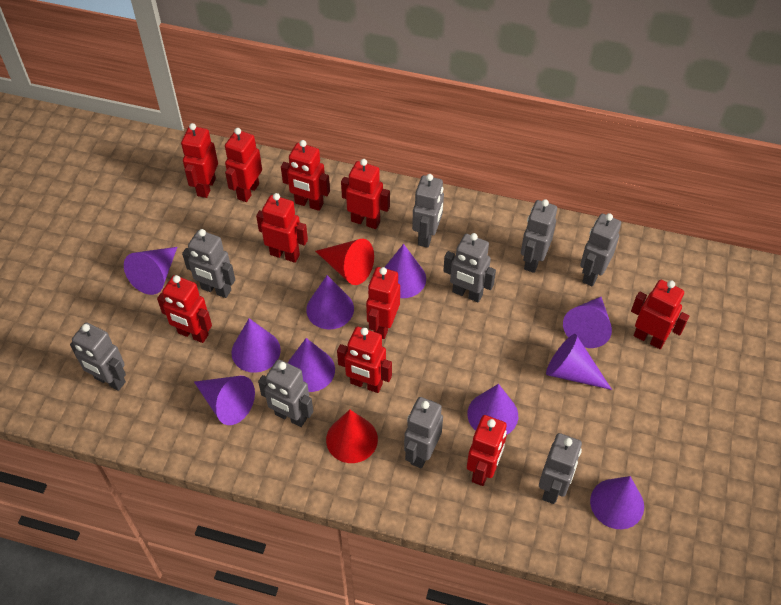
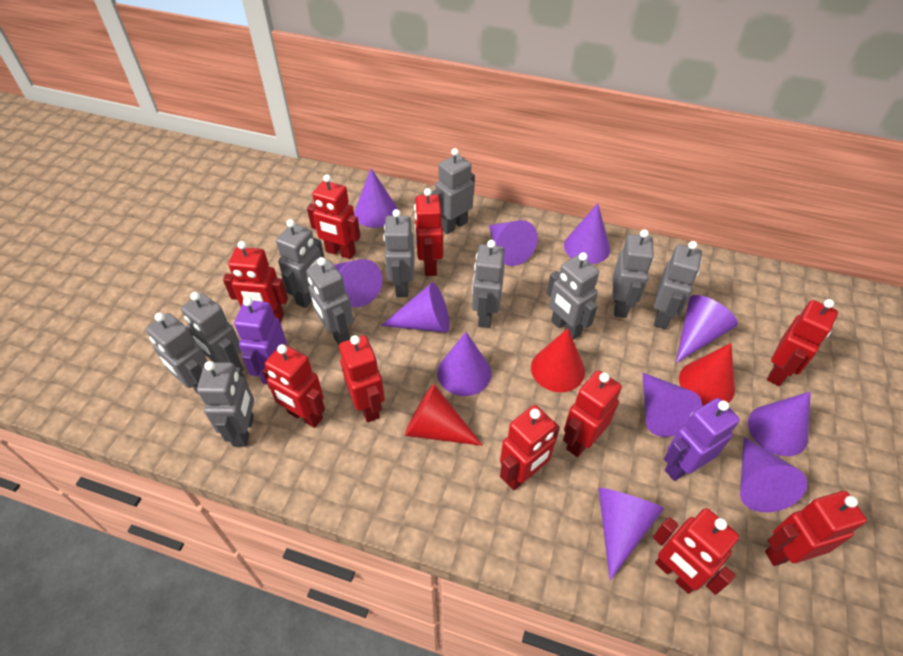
grey robot: 9 -> 11
purple cone: 10 -> 11
purple robot: 0 -> 2
red cone: 2 -> 3

